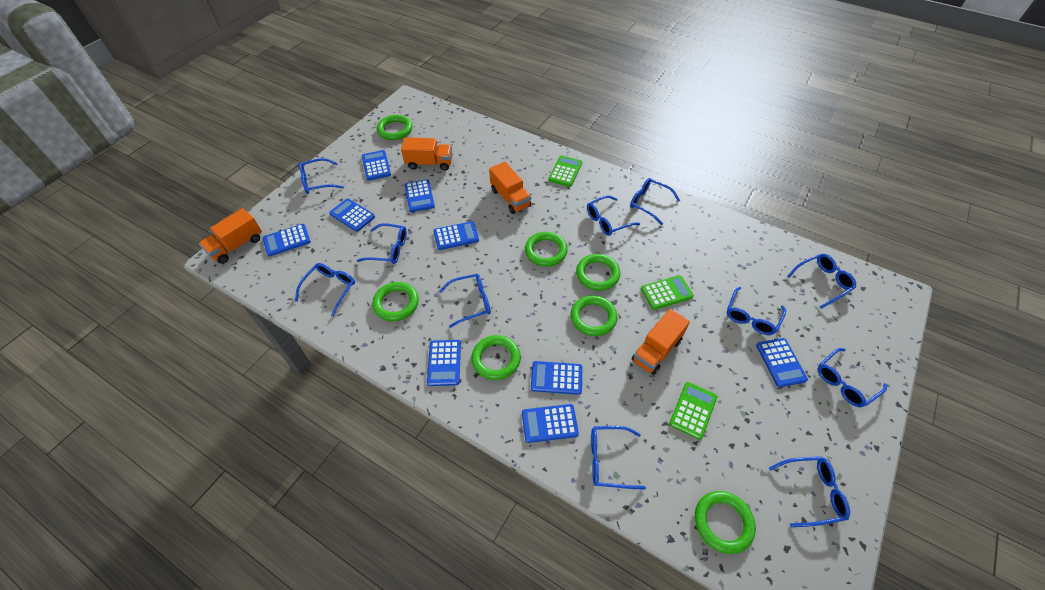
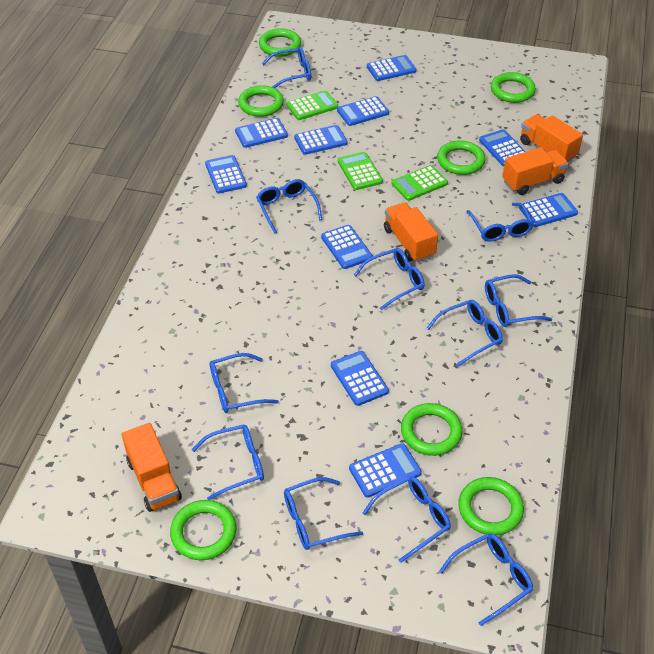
blue calculator: 9 -> 10

